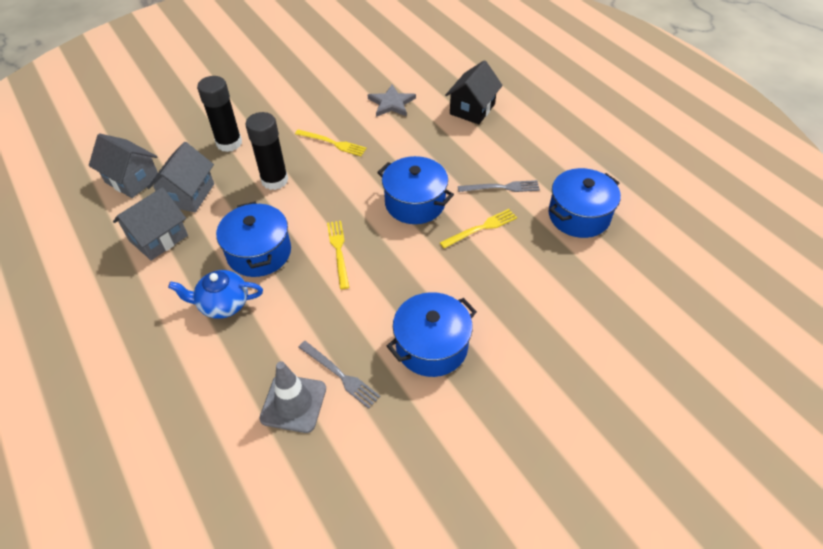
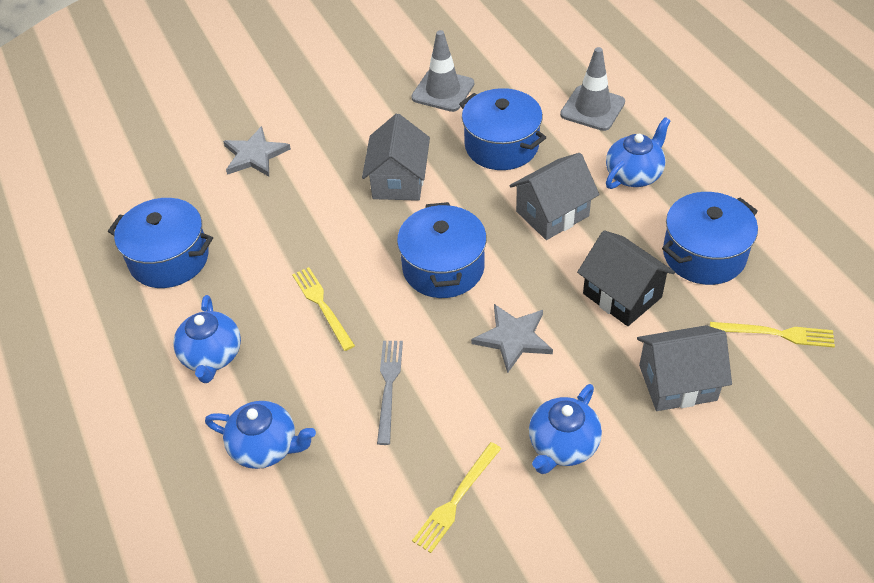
black glue stick: 2 -> 0
blue teapot: 1 -> 4
grey fork: 2 -> 1
grey star: 1 -> 2
grey traffic cone: 1 -> 2

